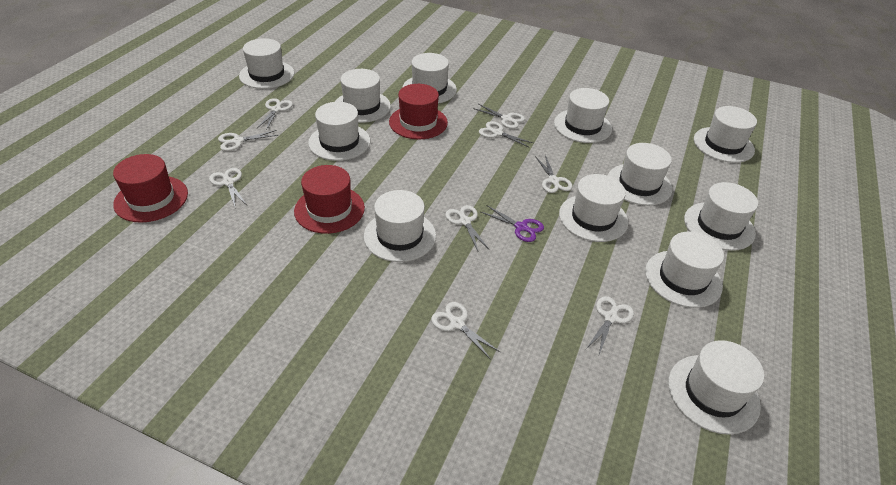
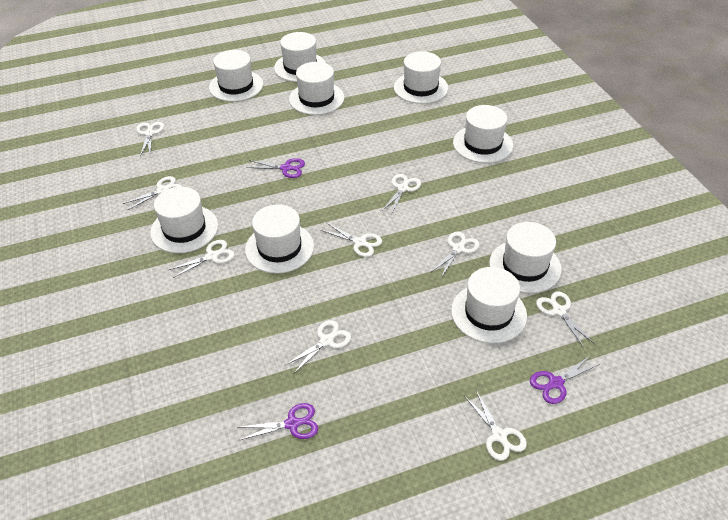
purple scissors: 1 -> 3
red hat: 3 -> 0
white hat: 12 -> 9

